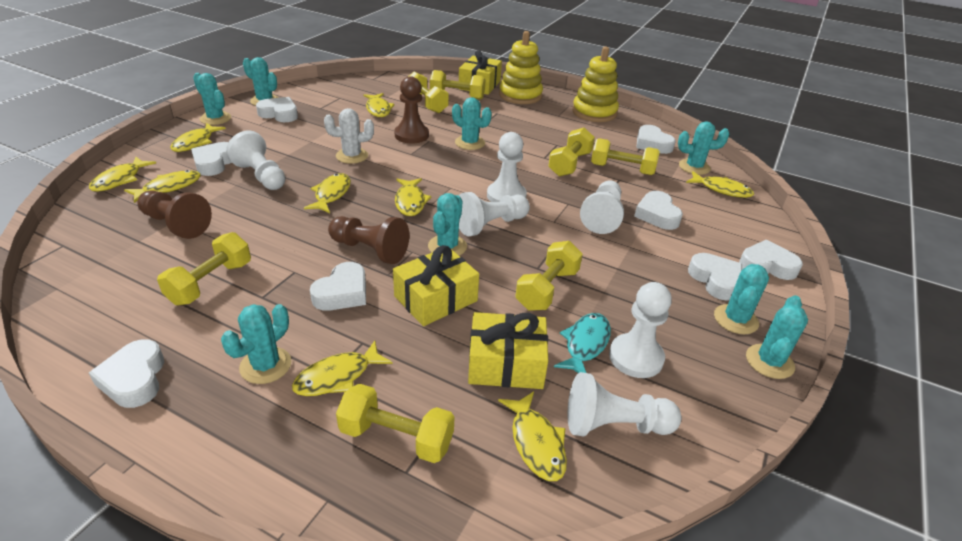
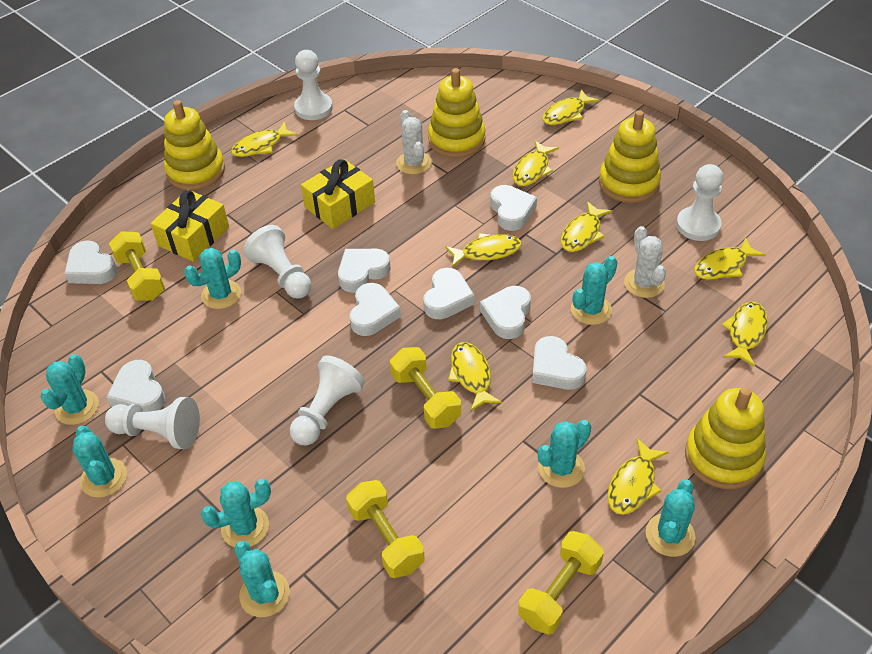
brown pawn: 3 -> 0
turquoise fish: 1 -> 0
white cactus: 1 -> 2
white pawn: 6 -> 5
yellow dumbbell: 7 -> 4
yellow gift: 3 -> 2
yellow stacking toy: 2 -> 4

